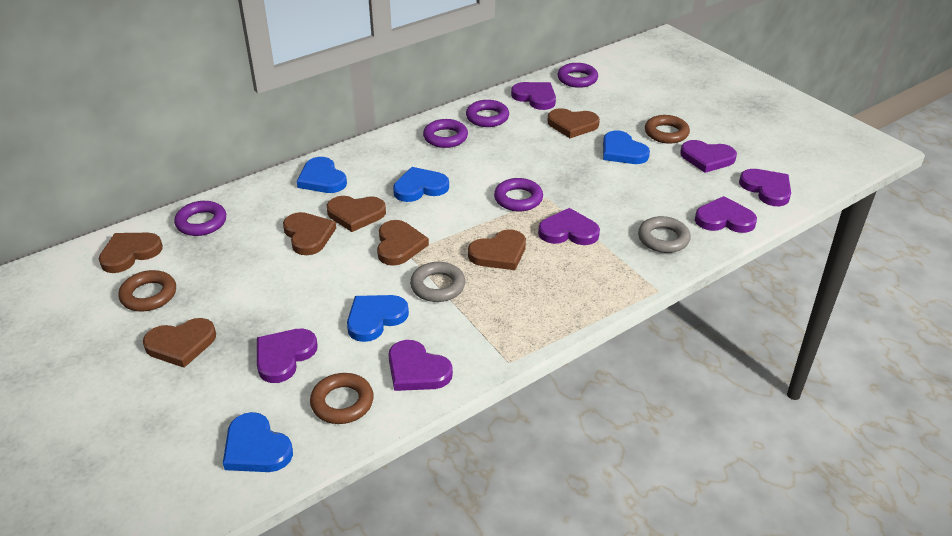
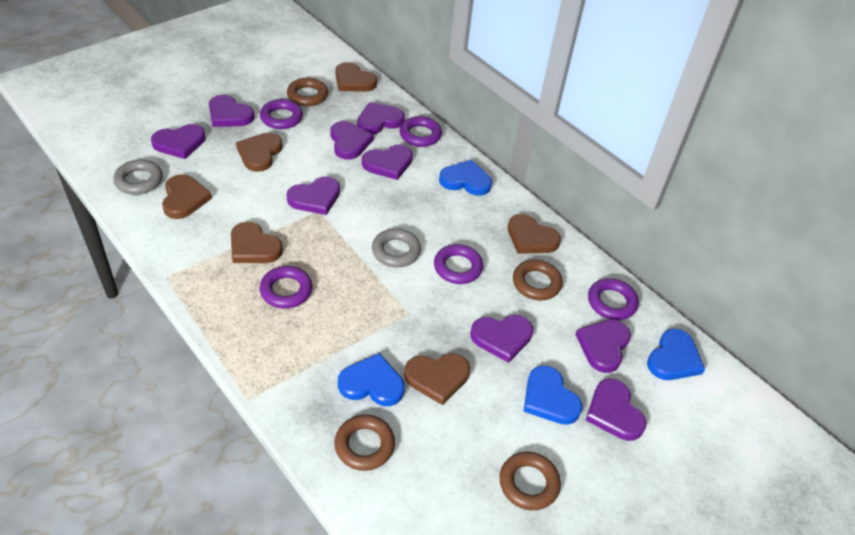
blue heart: 5 -> 4
brown heart: 7 -> 6
brown ring: 3 -> 4
purple heart: 7 -> 9

